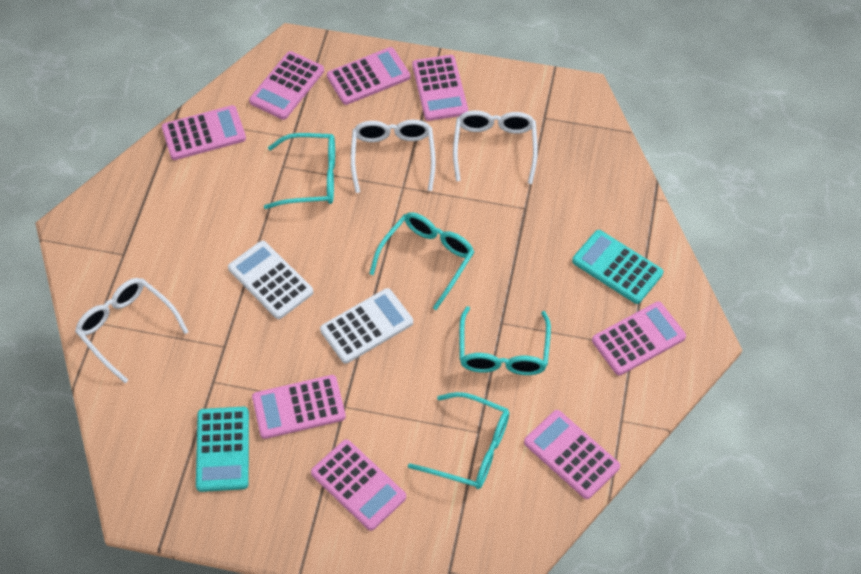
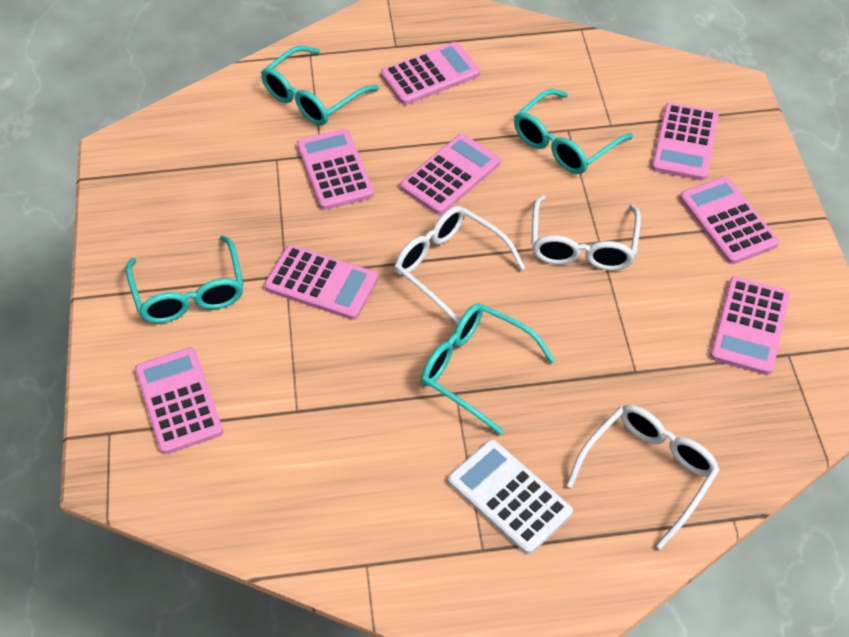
turquoise calculator: 2 -> 0
white calculator: 2 -> 1

